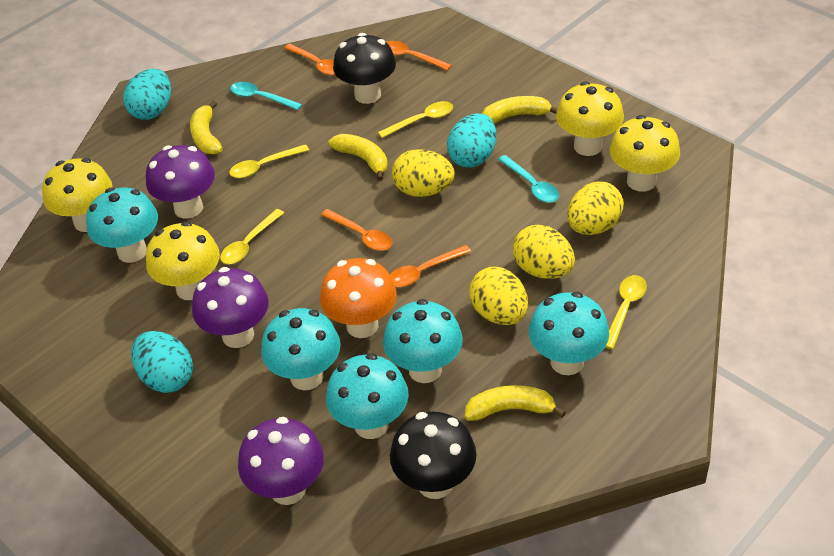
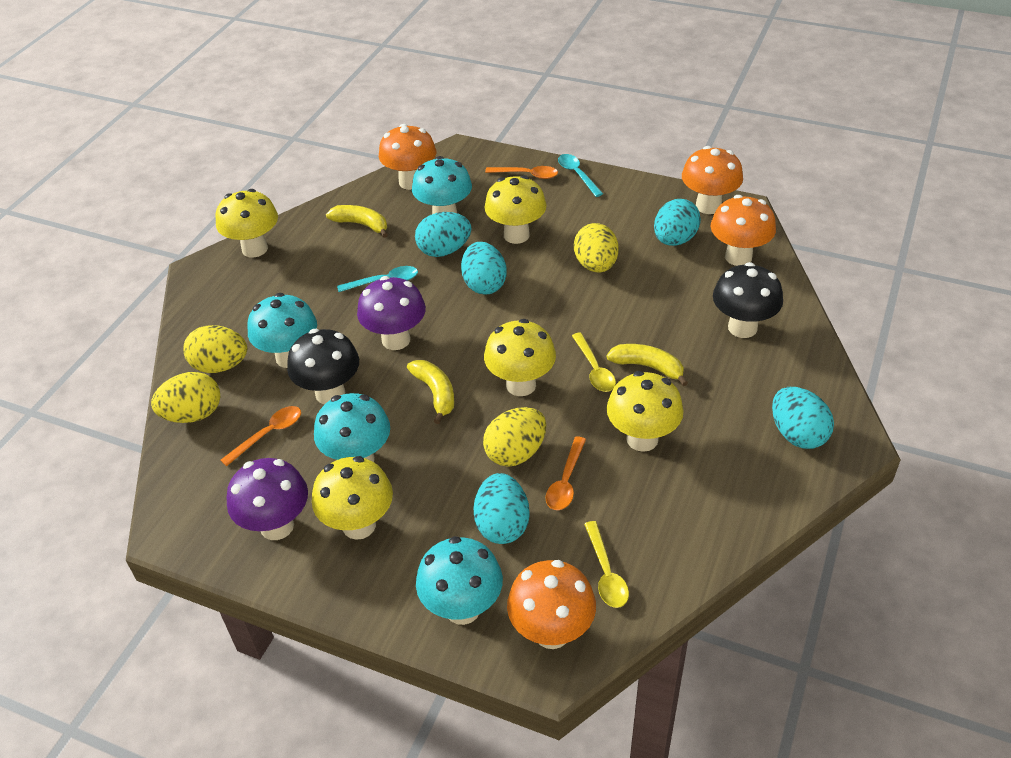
orange mushroom: 1 -> 4
orange spoon: 4 -> 3
purple mushroom: 3 -> 2
turquoise egg: 3 -> 5
turquoise mushroom: 5 -> 4
yellow banana: 4 -> 3
yellow mushroom: 4 -> 5
yellow spoon: 4 -> 2

